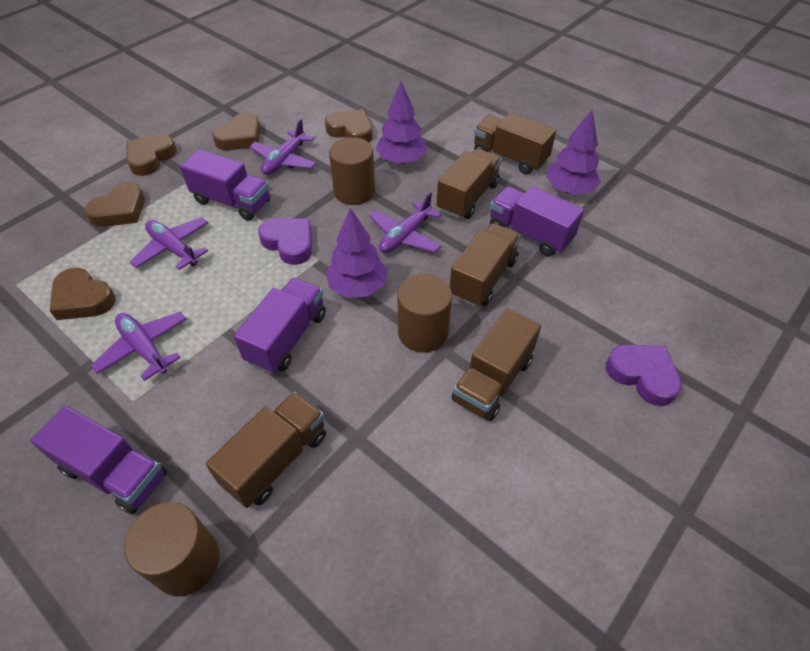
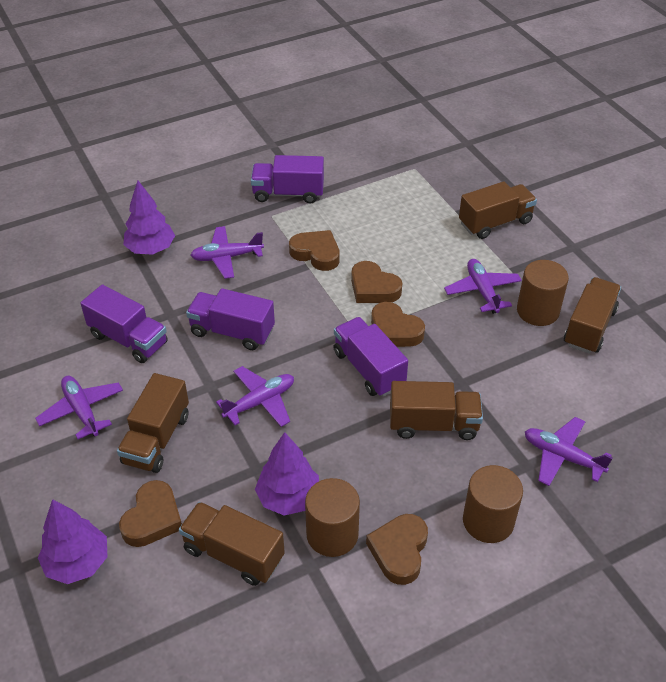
purple heart: 2 -> 0
purple plane: 4 -> 5

